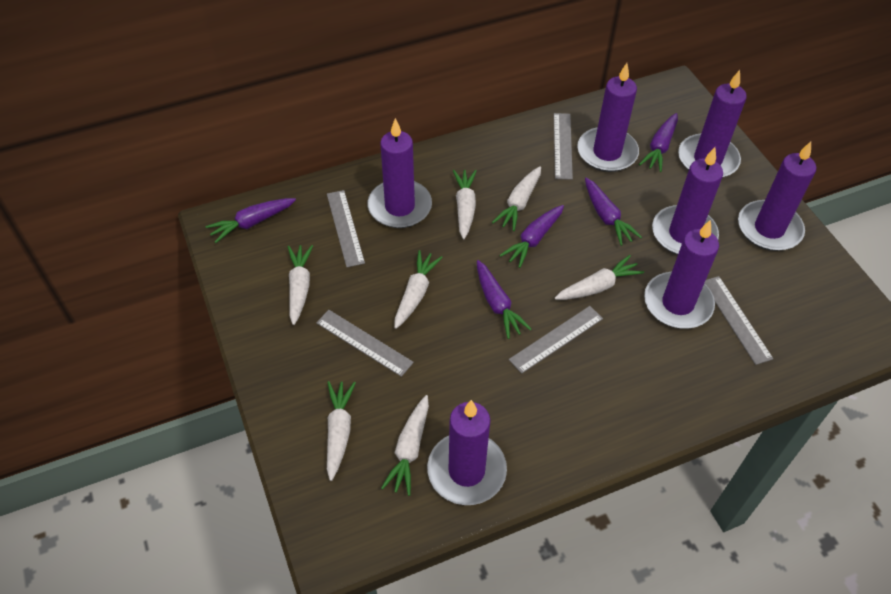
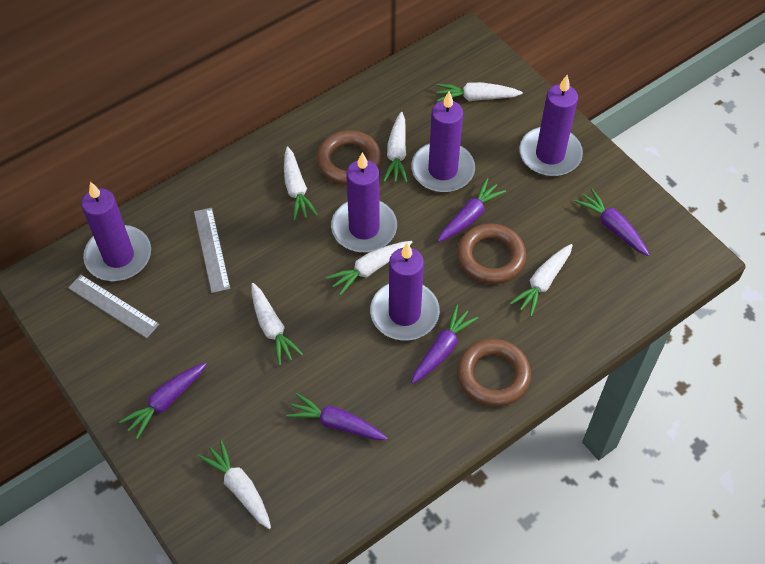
brown ring: 0 -> 3
grey ruler: 5 -> 2
purple candle: 7 -> 5

